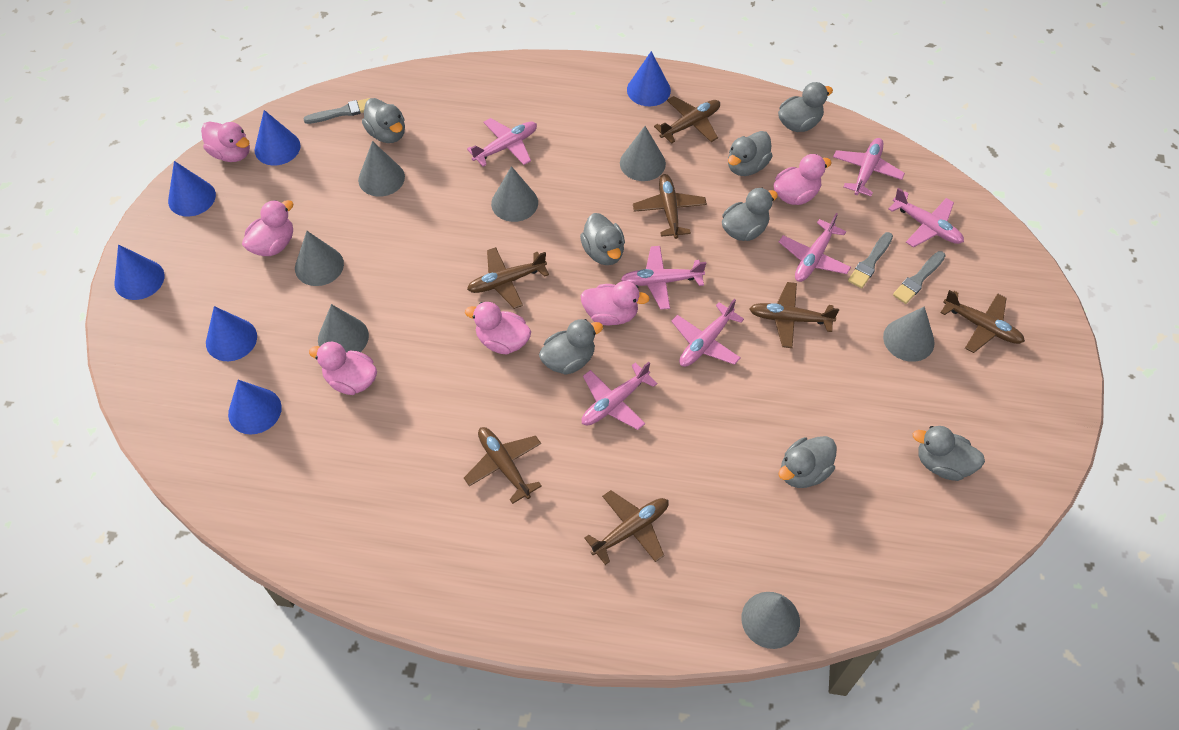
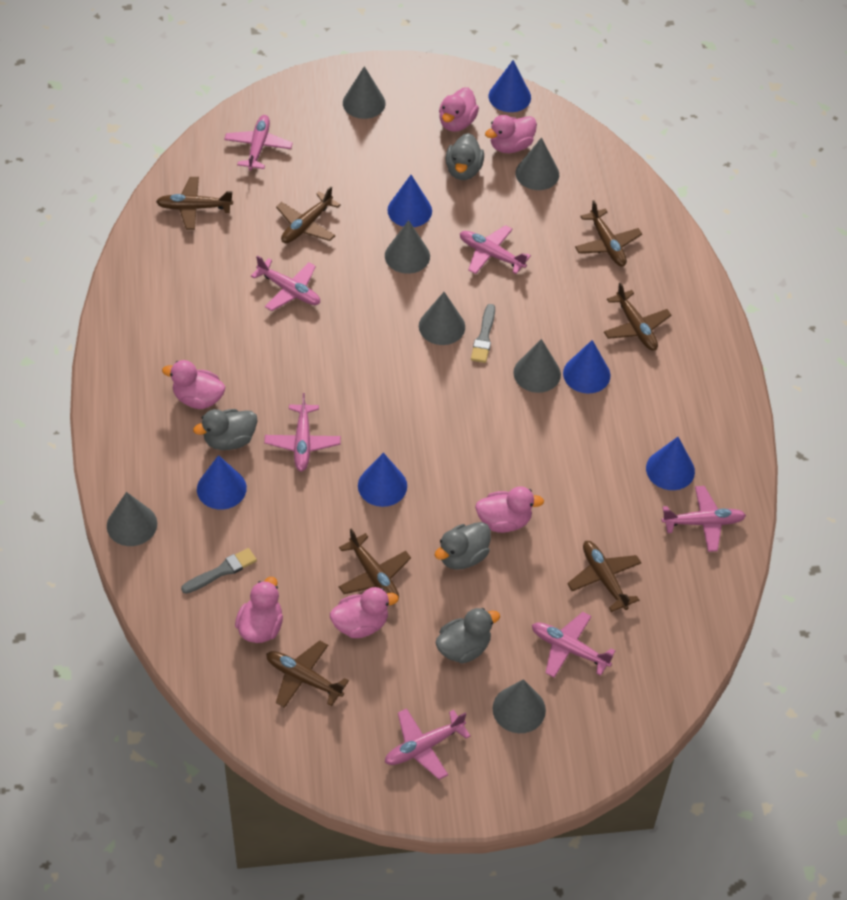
grey brush: 3 -> 2
grey duck: 8 -> 4

